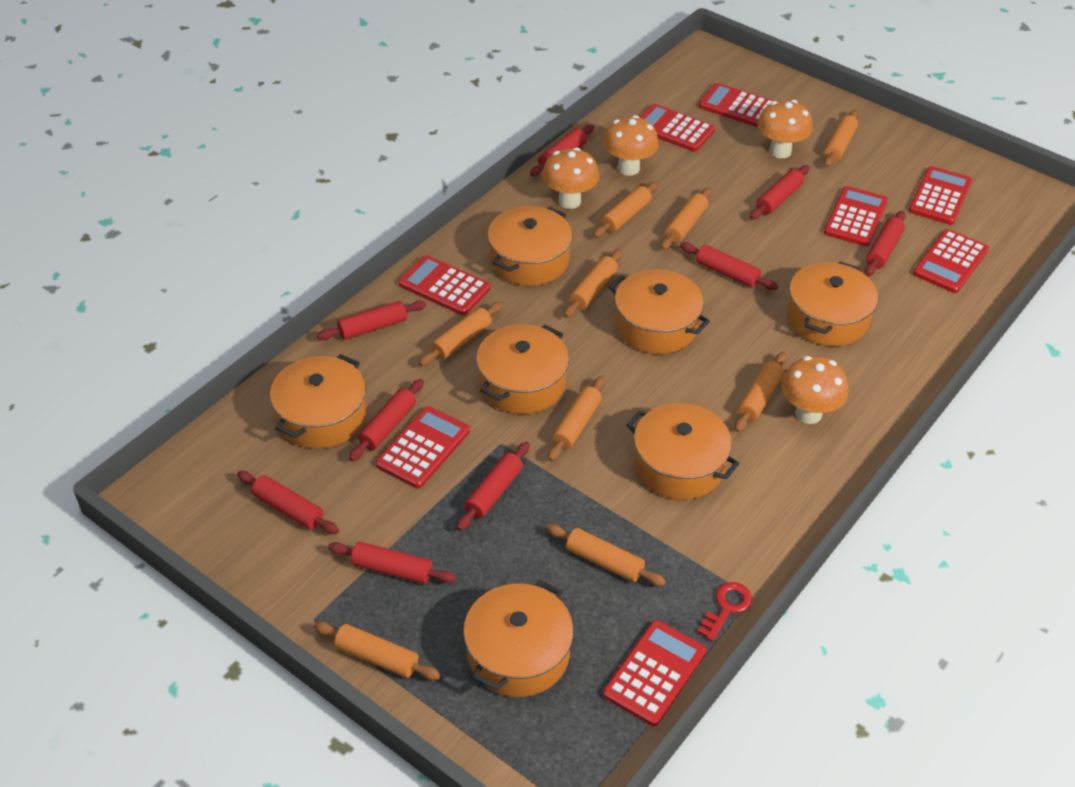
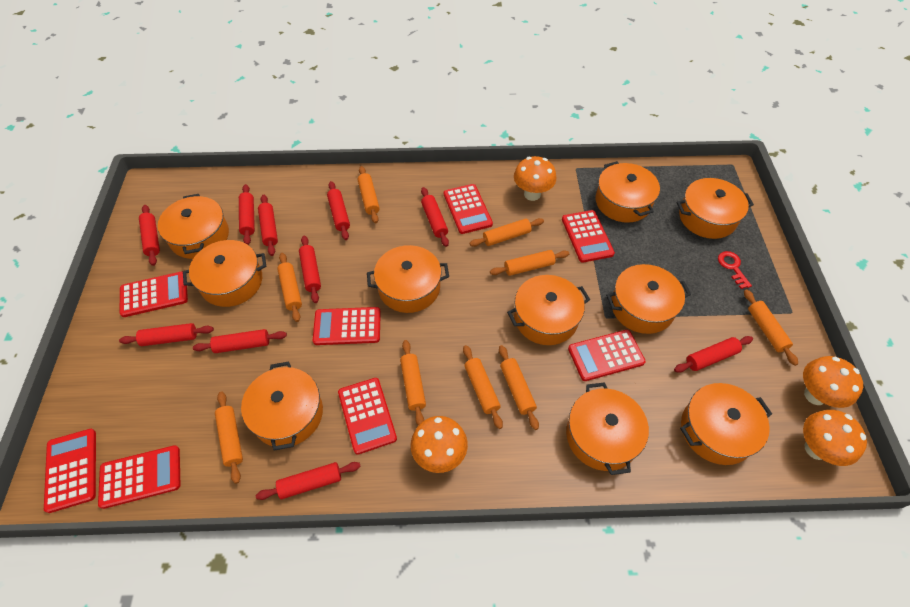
orange pot: 7 -> 10
red rolling pin: 9 -> 10

